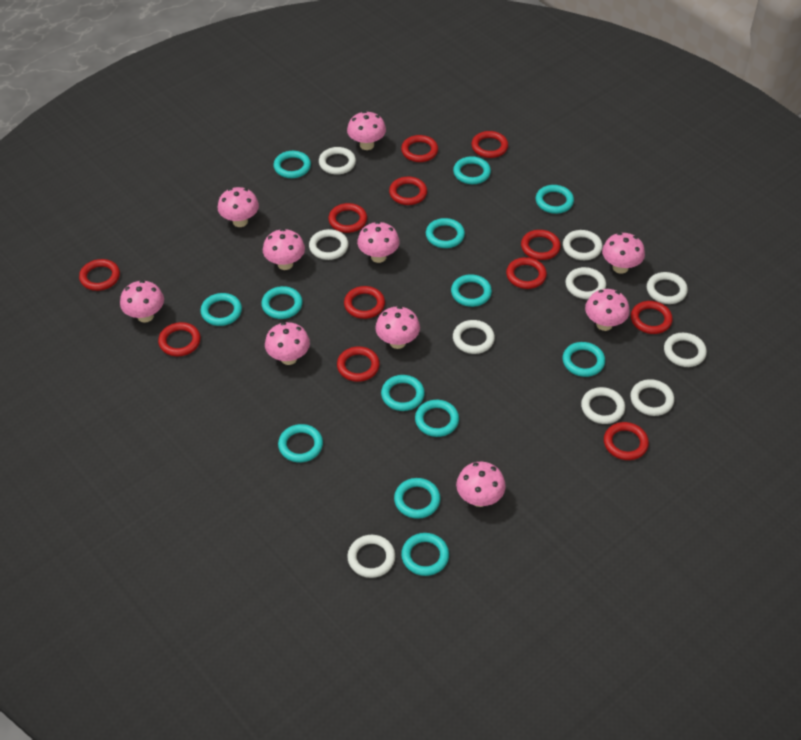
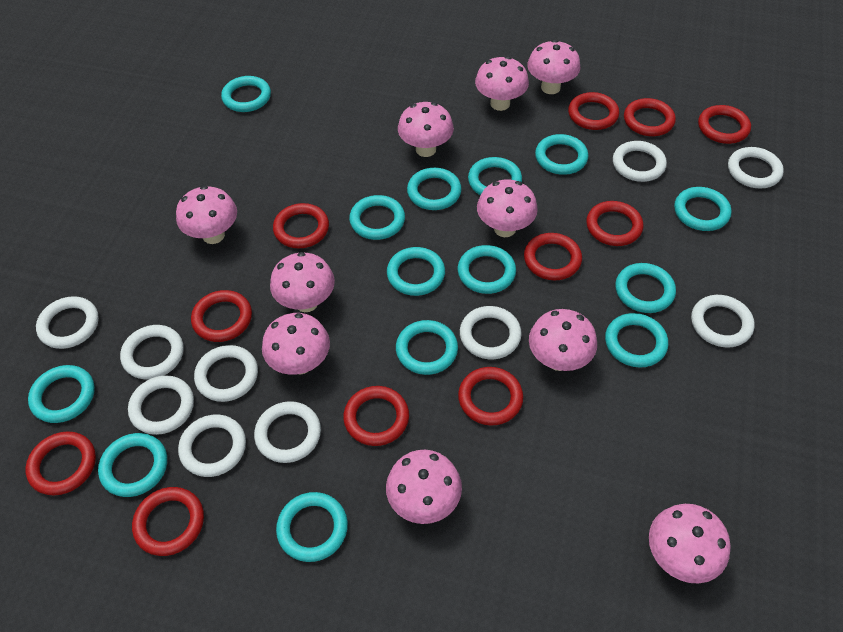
red ring: 12 -> 11
turquoise ring: 13 -> 14

